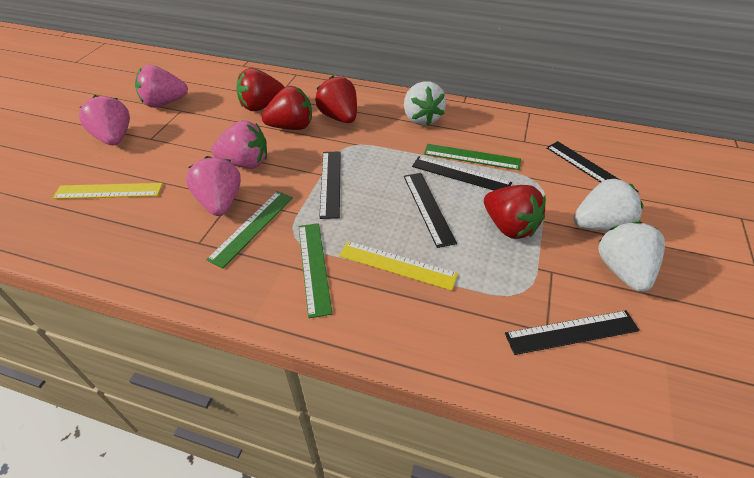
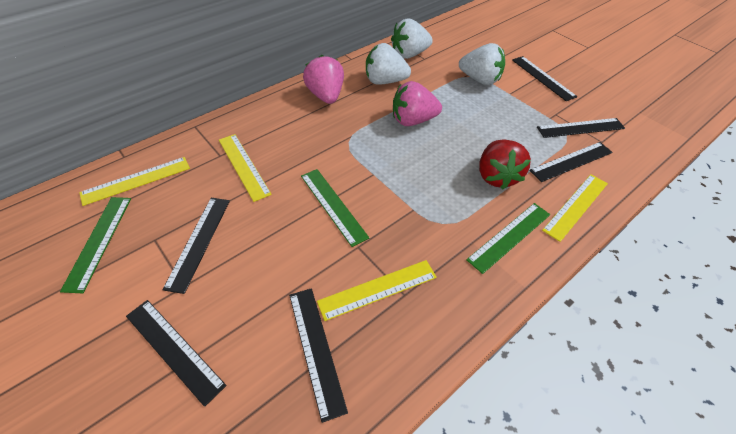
black ruler: 5 -> 6
pink strawberry: 4 -> 2
red strawberry: 4 -> 1
yellow ruler: 2 -> 4

